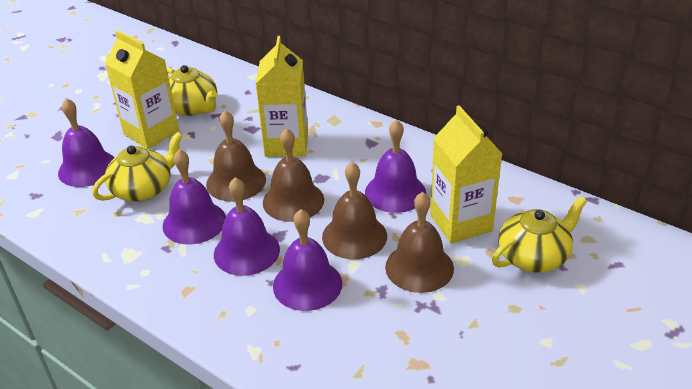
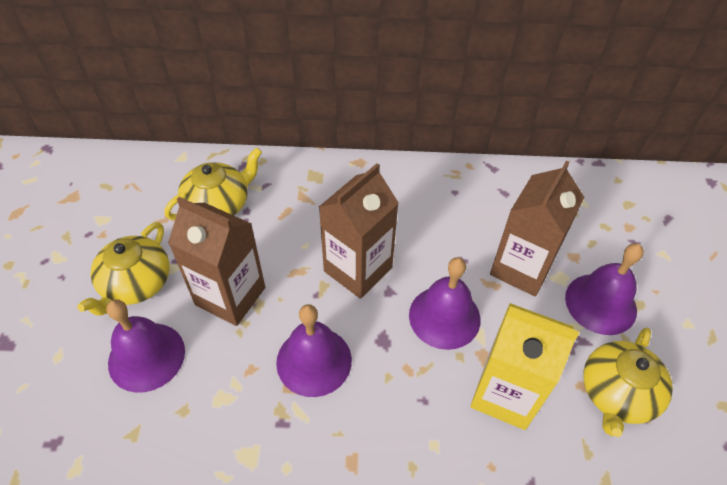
brown bell: 4 -> 0
brown carton: 0 -> 3
purple bell: 5 -> 4
yellow carton: 3 -> 1

